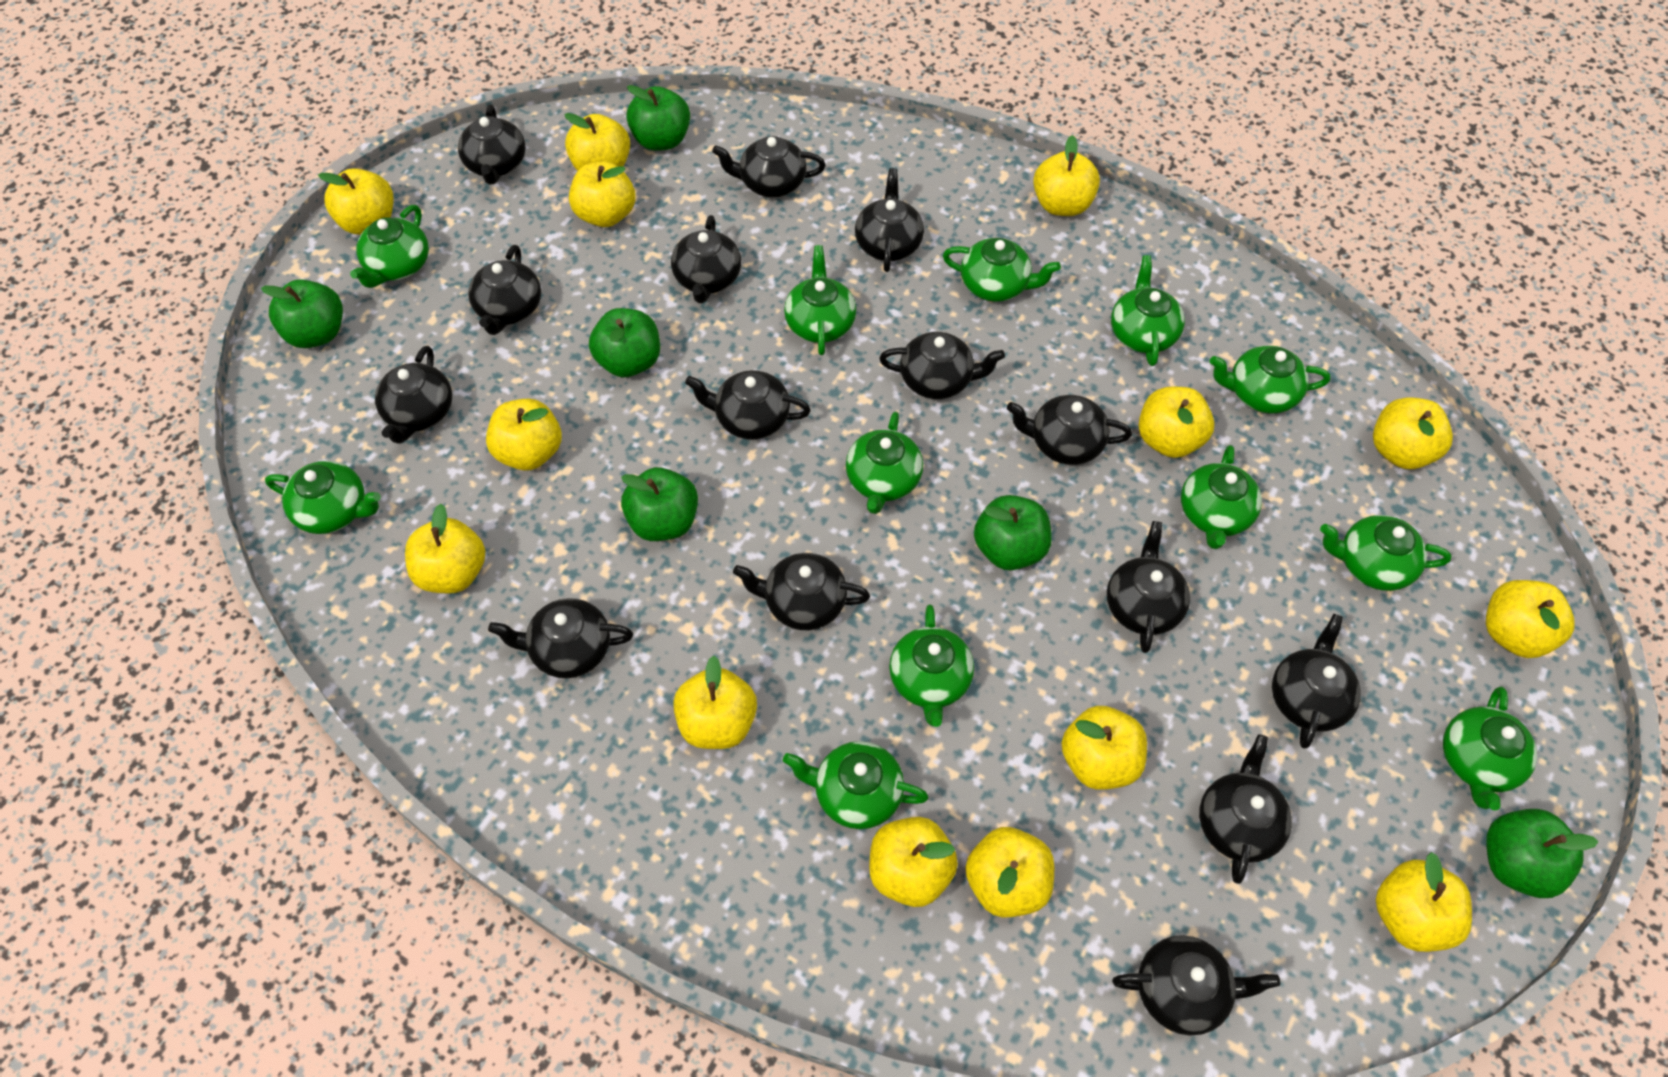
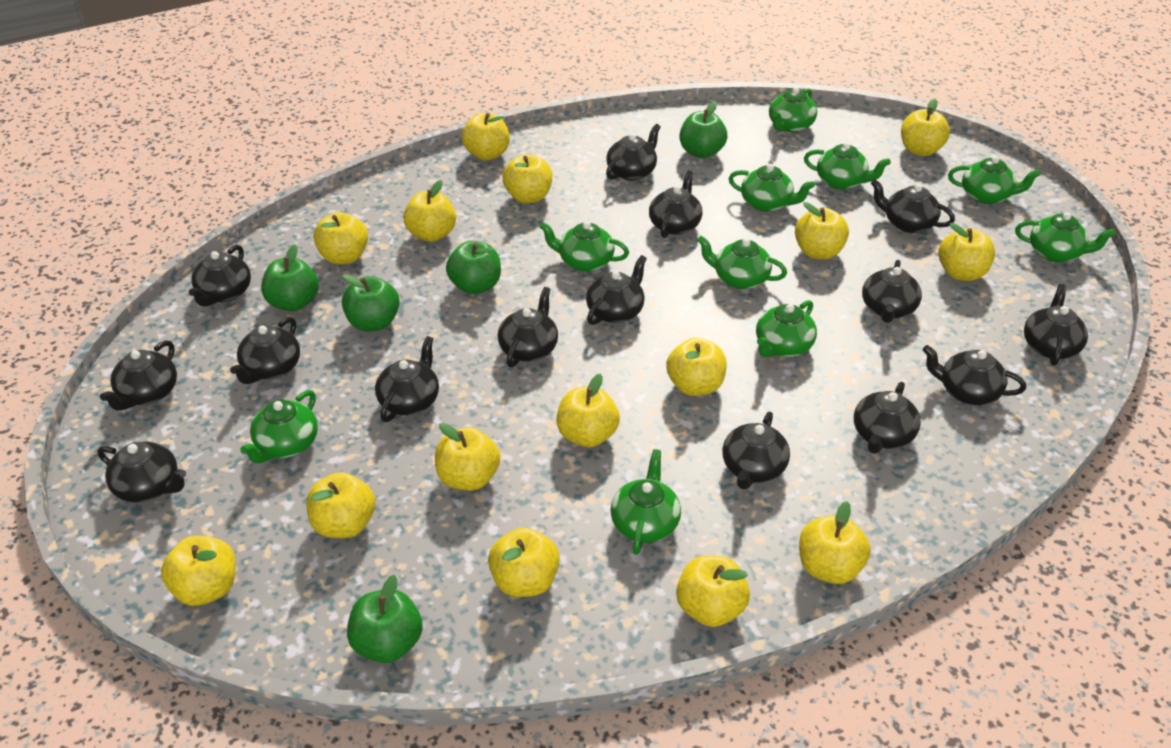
green apple: 6 -> 5
green teapot: 12 -> 10
yellow apple: 14 -> 15

